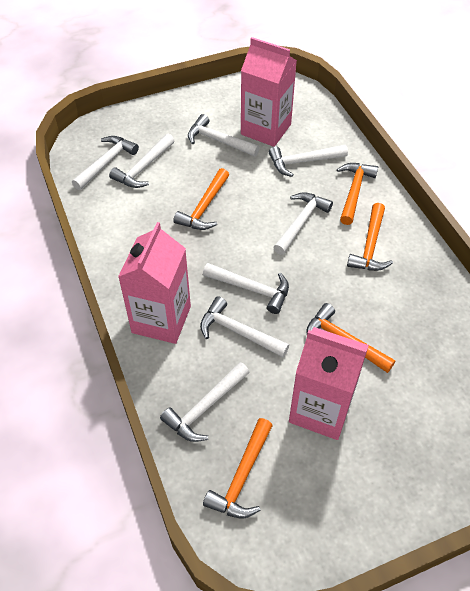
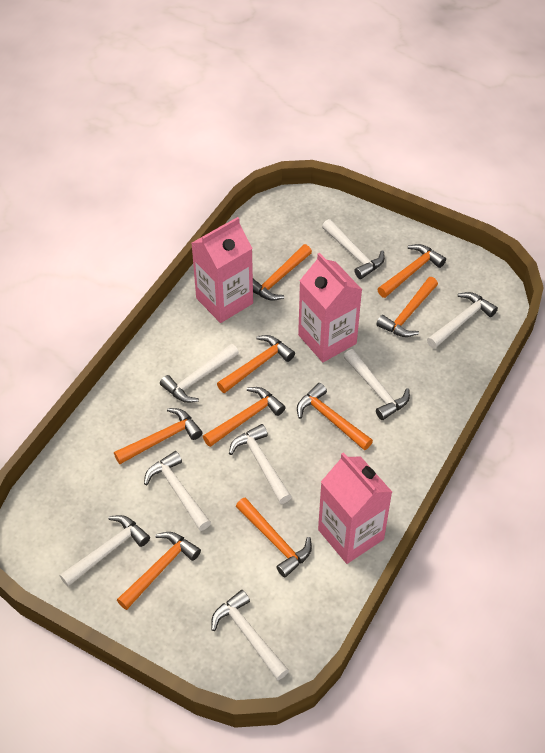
orange hammer: 5 -> 9

